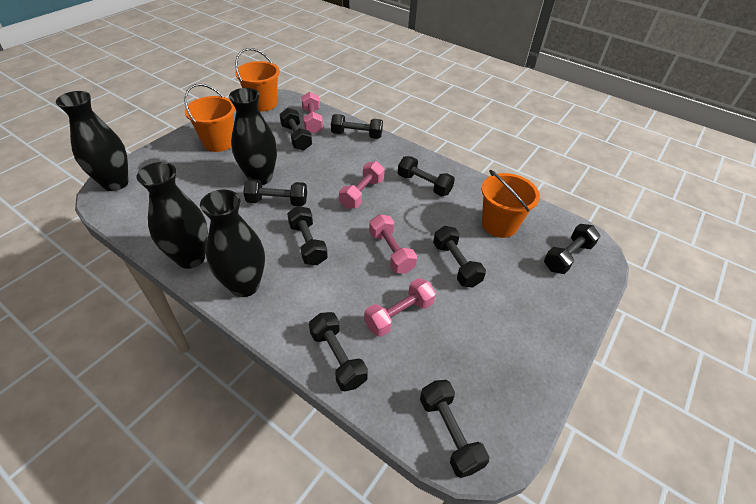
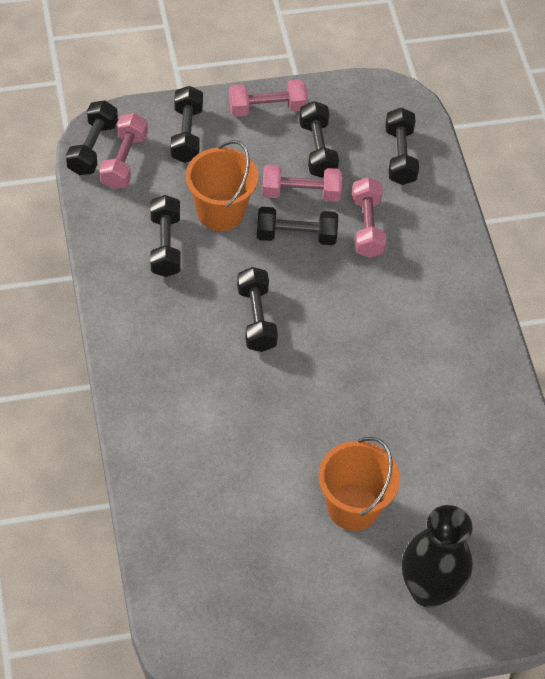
black dumbbell: 9 -> 7
black vase: 4 -> 1
orange bucket: 3 -> 2

